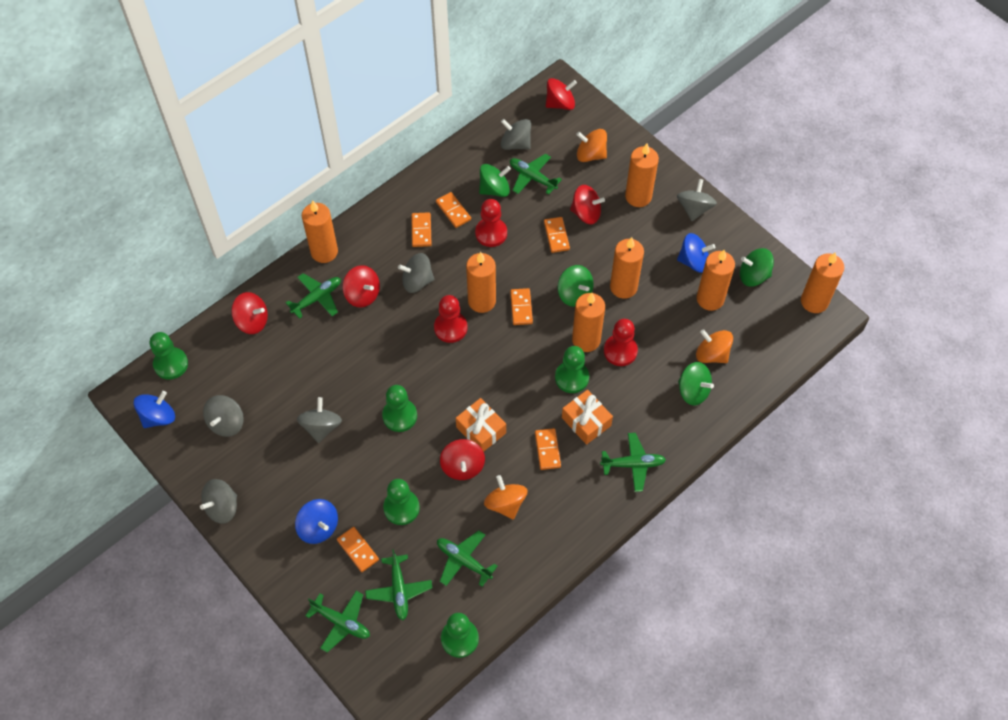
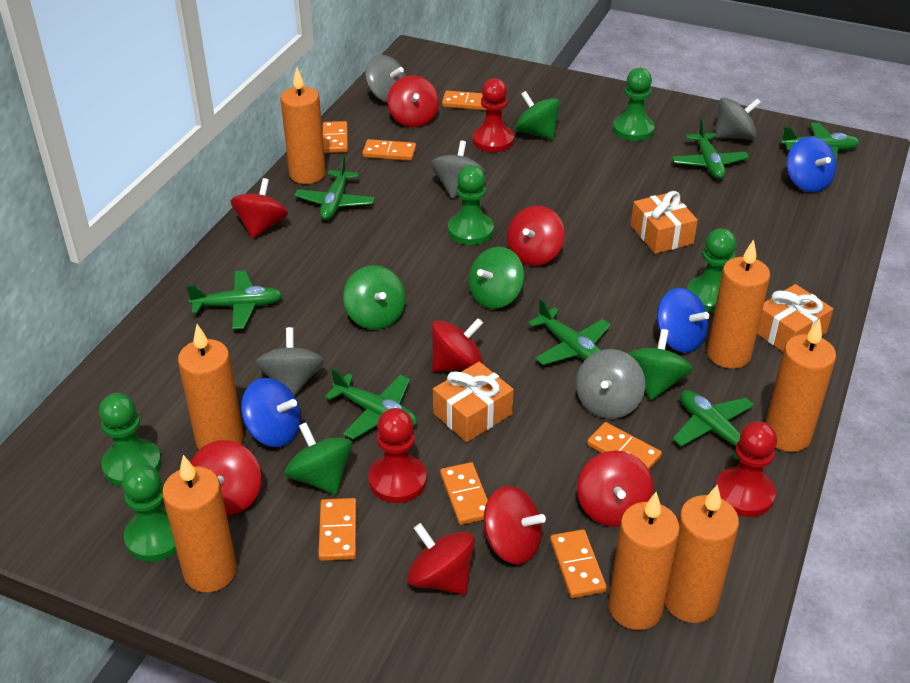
green plane: 6 -> 7
green spinning top: 4 -> 5
grey spinning top: 6 -> 5
orange domino: 6 -> 7
orange gift: 2 -> 3
orange spinning top: 3 -> 0
red spinning top: 5 -> 8

